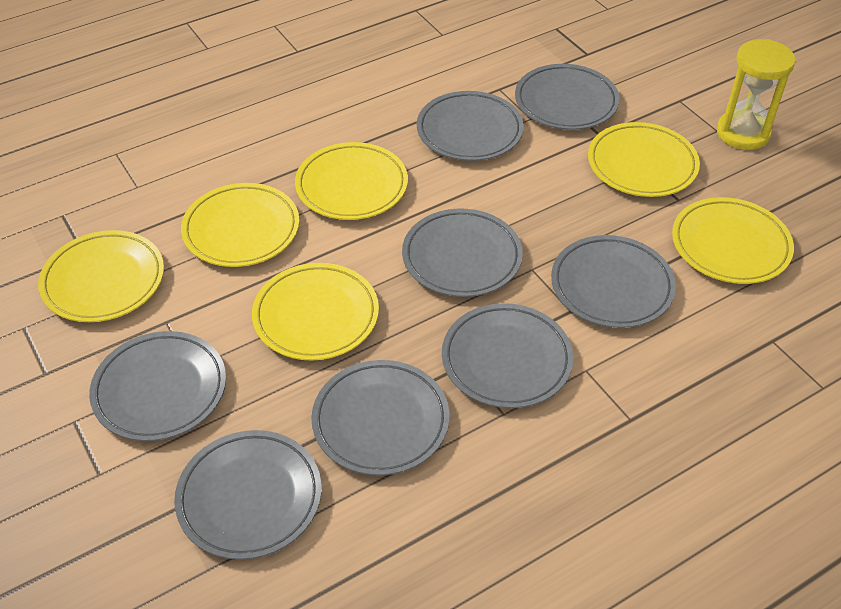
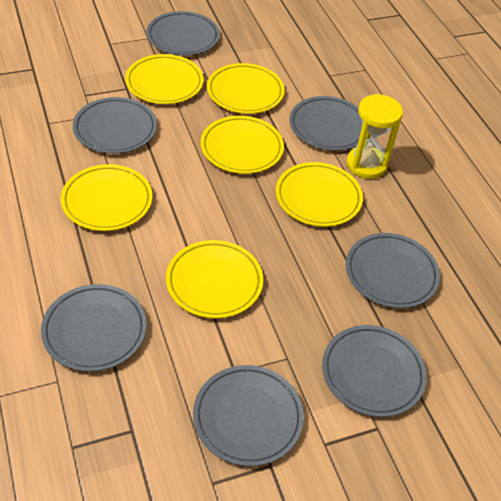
grey plate: 8 -> 7

